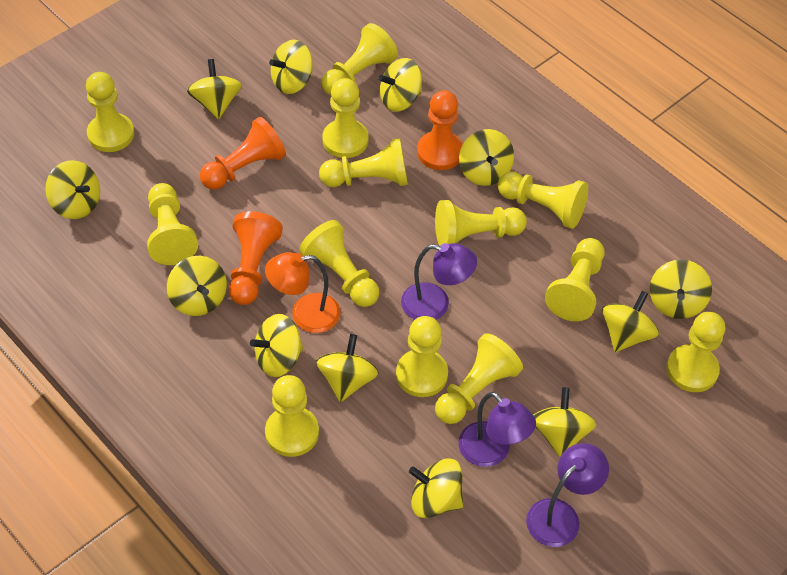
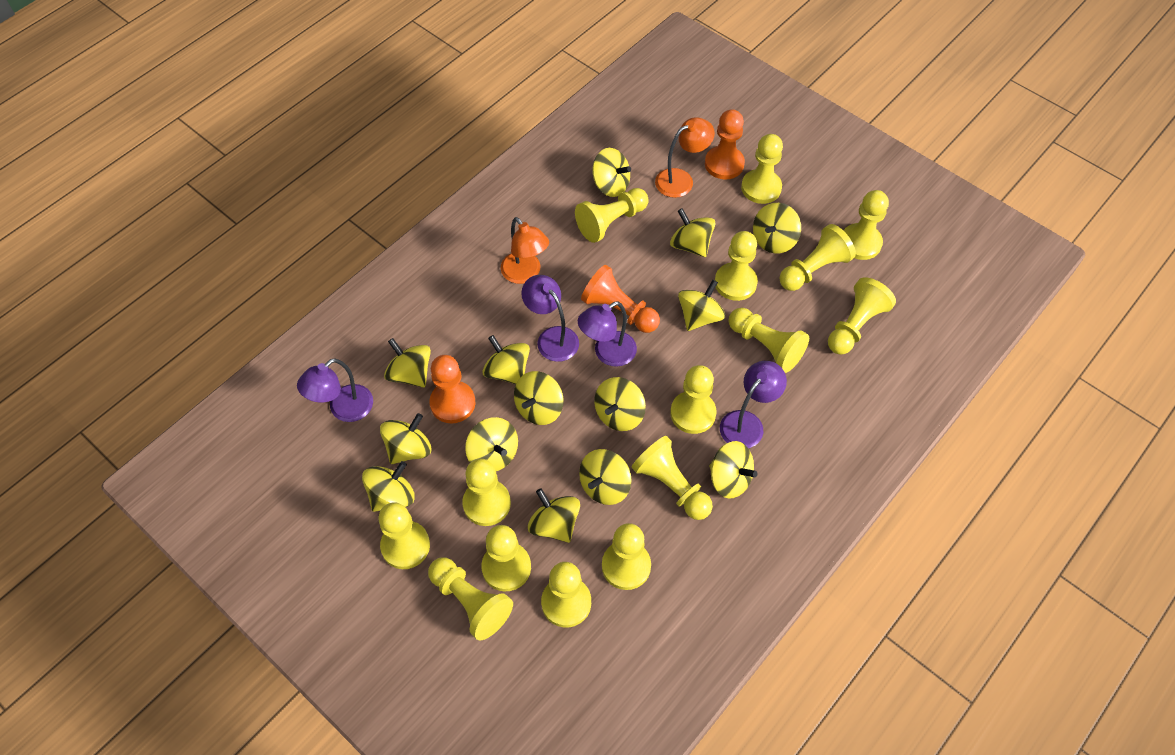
orange lamp: 1 -> 2
purple lamp: 3 -> 4
yellow pawn: 13 -> 15
yellow spinning top: 12 -> 14

